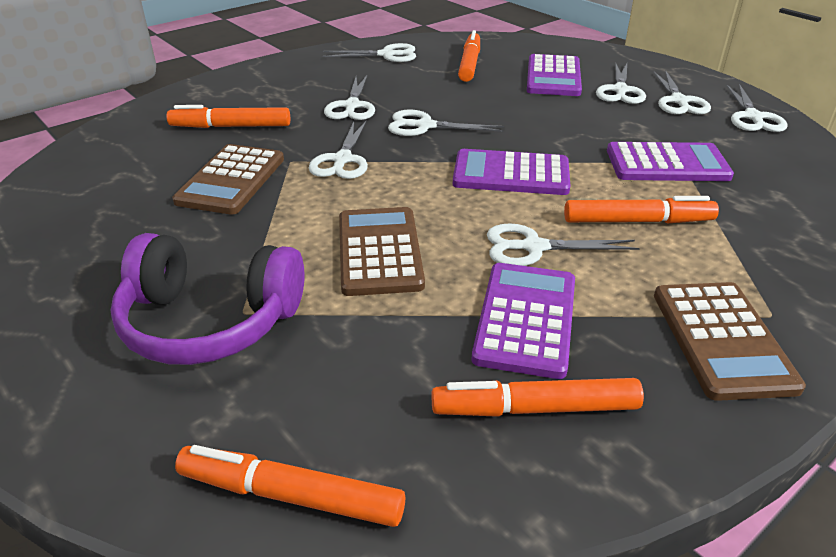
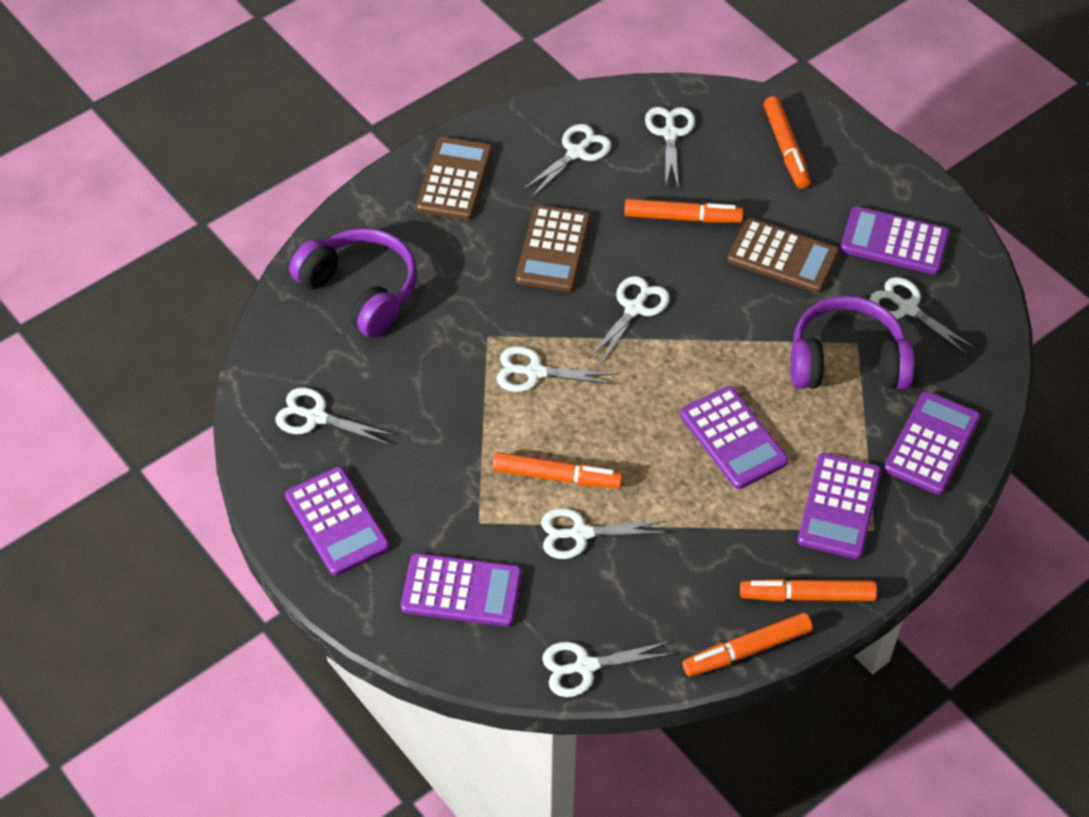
purple calculator: 4 -> 6
purple headphones: 1 -> 2

